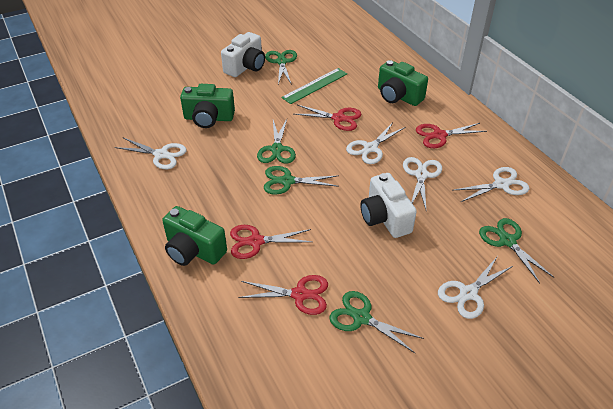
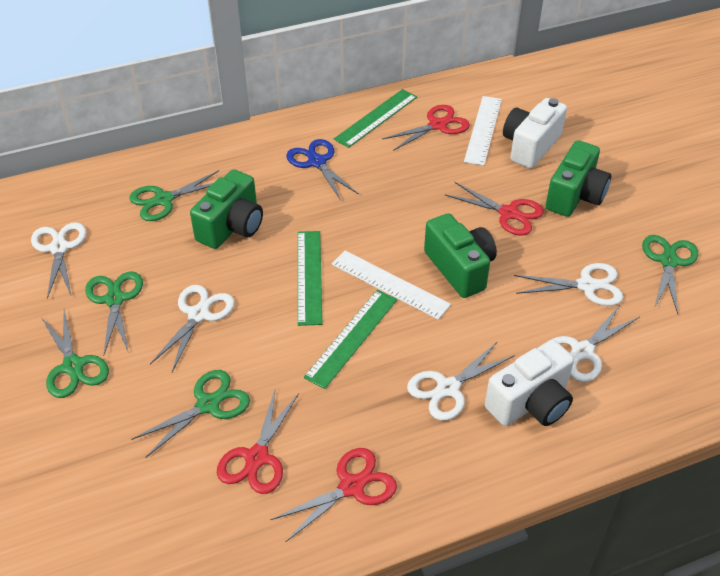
blue scissors: 0 -> 1
green ruler: 1 -> 3
white ruler: 0 -> 2

